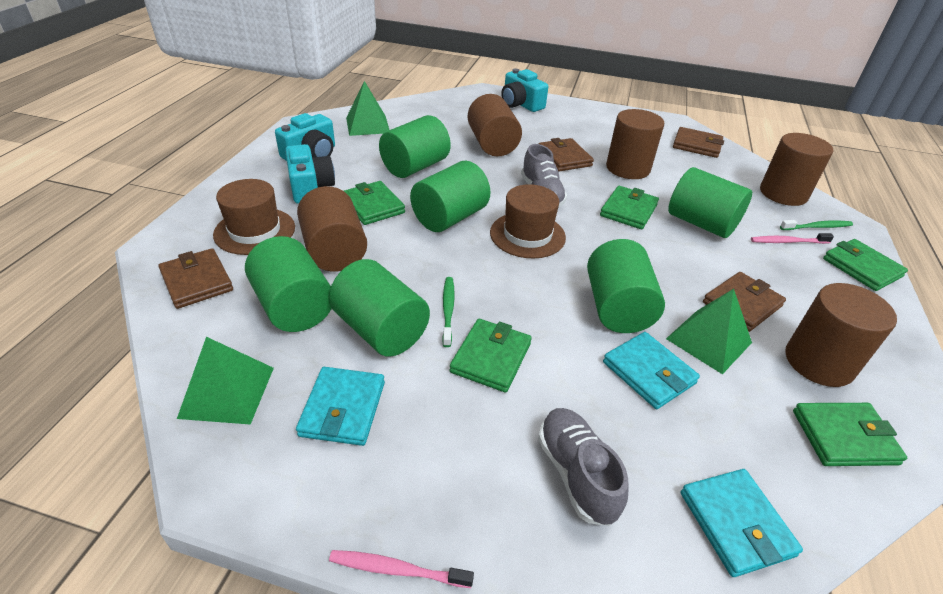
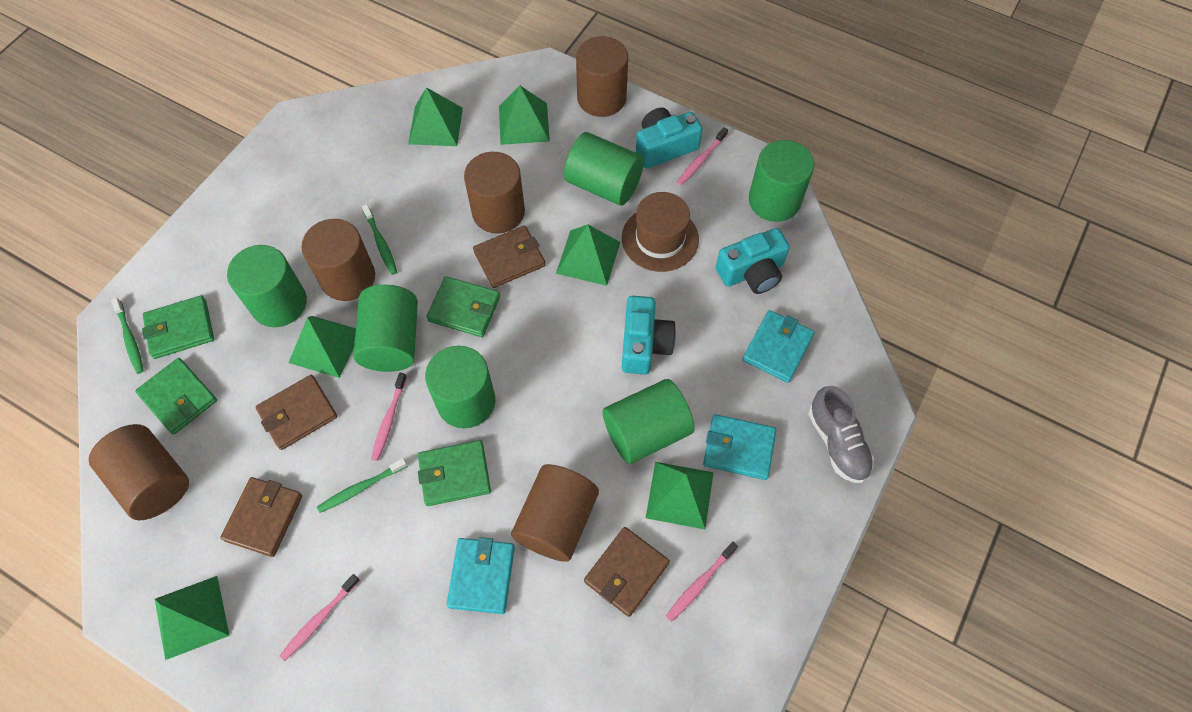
brown hat: 2 -> 1
green pyramid: 3 -> 6
green toothbrush: 2 -> 3
green wallet: 5 -> 4
grey shoe: 2 -> 1
pink toothbrush: 2 -> 4

